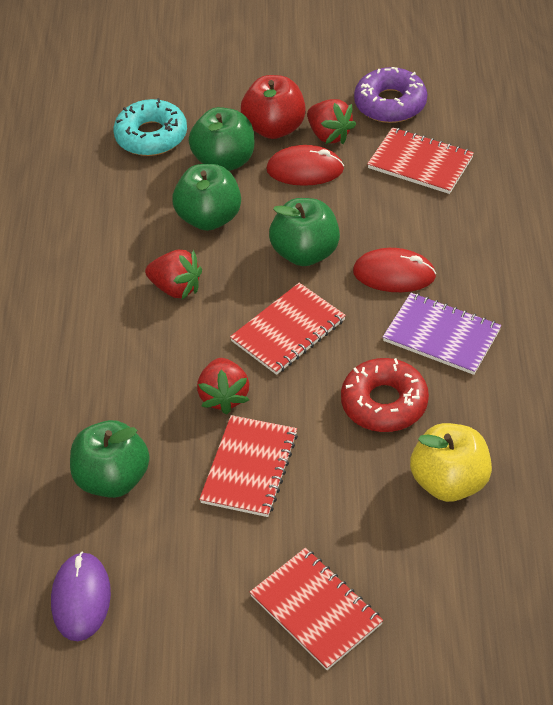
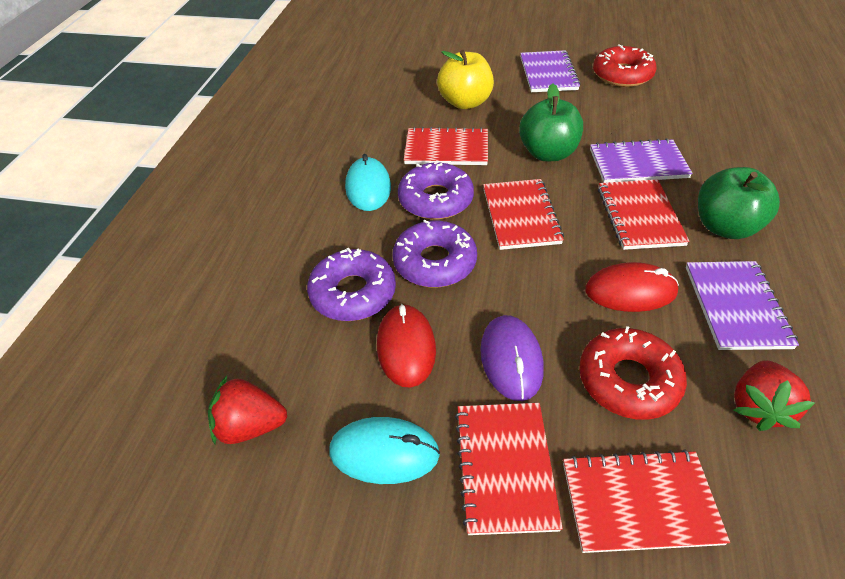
green apple: 4 -> 2
purple donut: 1 -> 3
purple notebook: 1 -> 3
red apple: 1 -> 0
red donut: 1 -> 2
red notebook: 4 -> 5
red strawberry: 3 -> 2
turquoise donut: 1 -> 0
turquoise mouse: 0 -> 2

